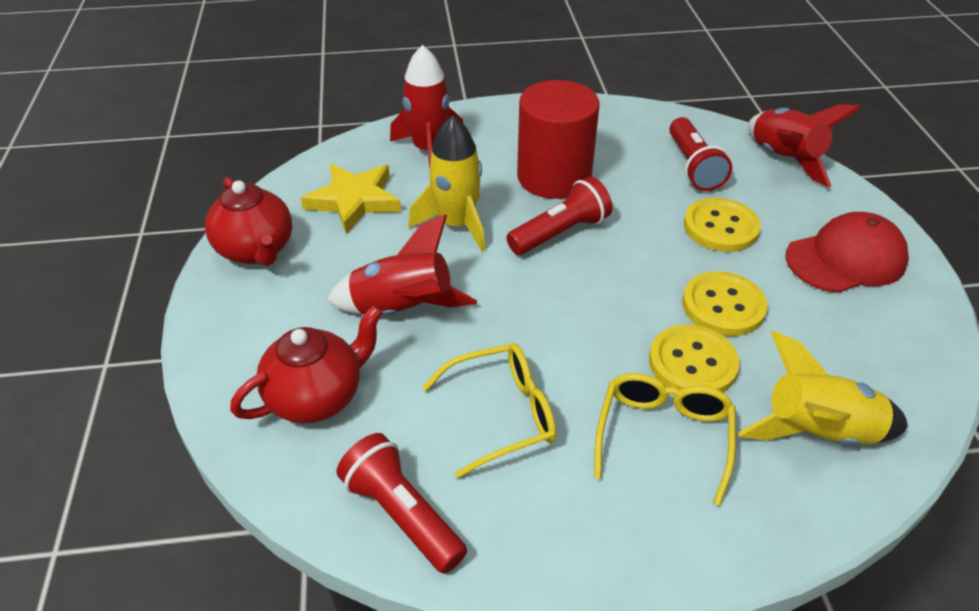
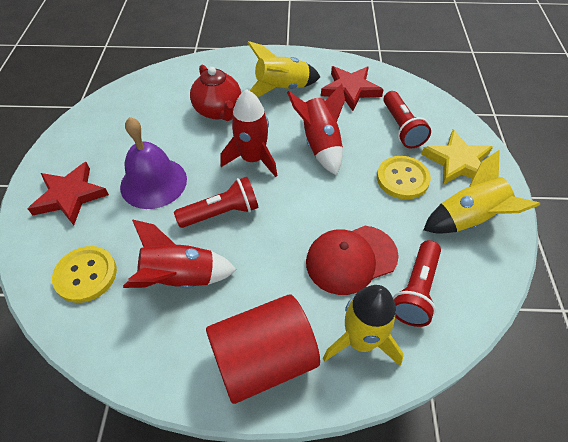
purple bell: 0 -> 1
red star: 0 -> 2
red teapot: 2 -> 1
yellow button: 3 -> 2
yellow glasses: 2 -> 0
yellow rocket: 2 -> 3

